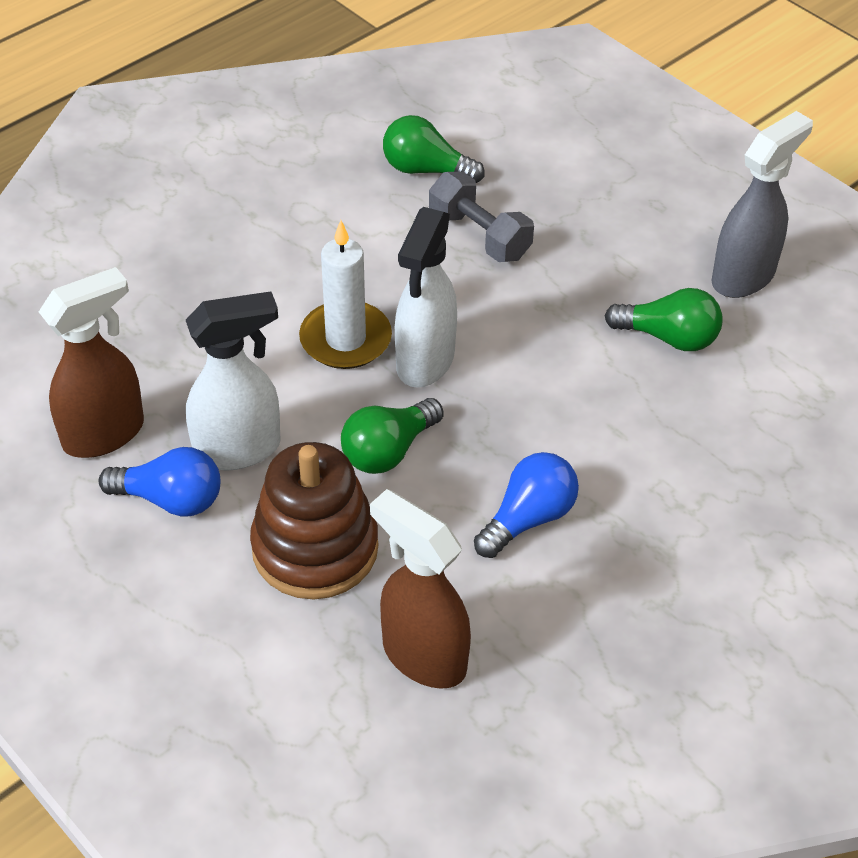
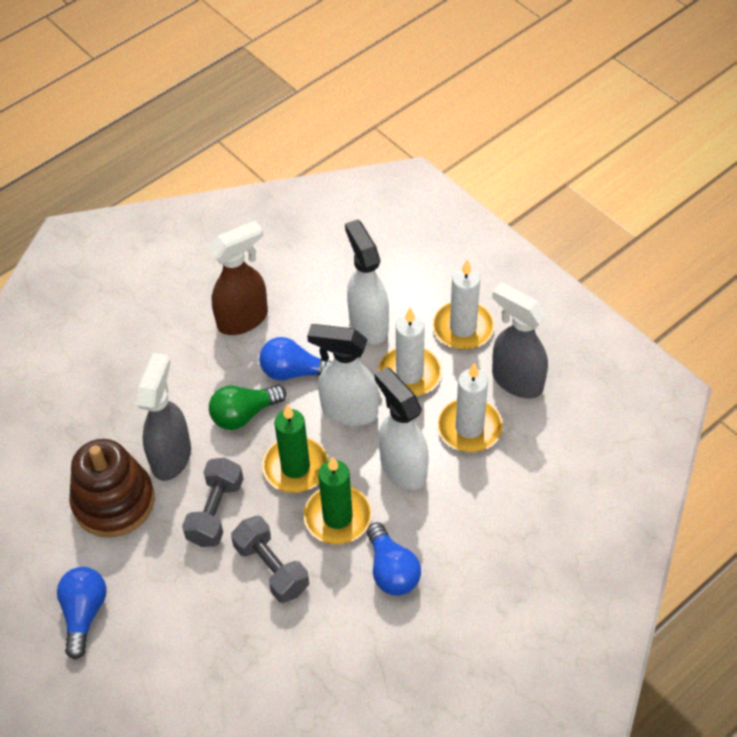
blue light bulb: 2 -> 3
brown spray bottle: 2 -> 1
green candle: 0 -> 2
green light bulb: 3 -> 1
grey dumbbell: 1 -> 2
grey spray bottle: 1 -> 2
white candle: 1 -> 3
white spray bottle: 2 -> 3

